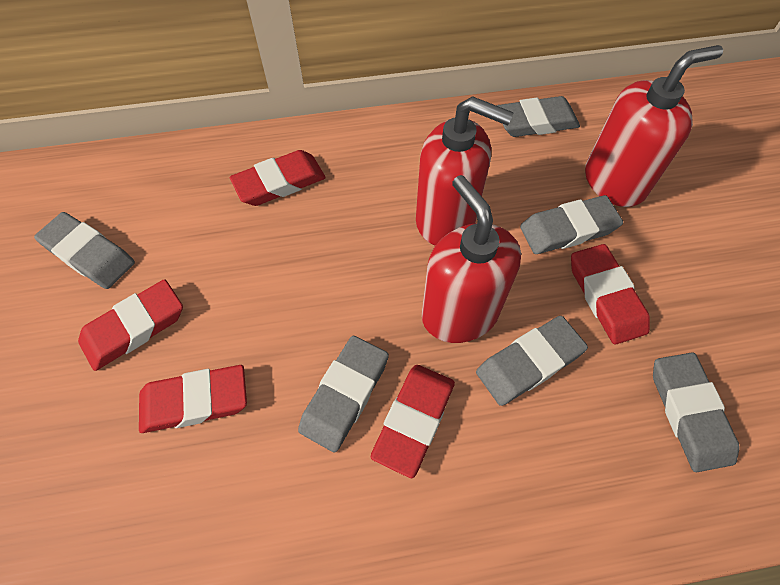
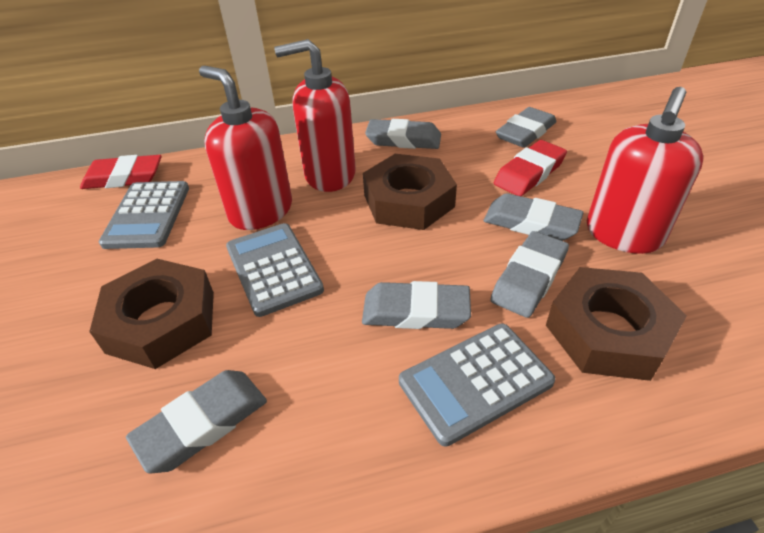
brown nut: 0 -> 3
grey calculator: 0 -> 3
red eraser: 5 -> 2

